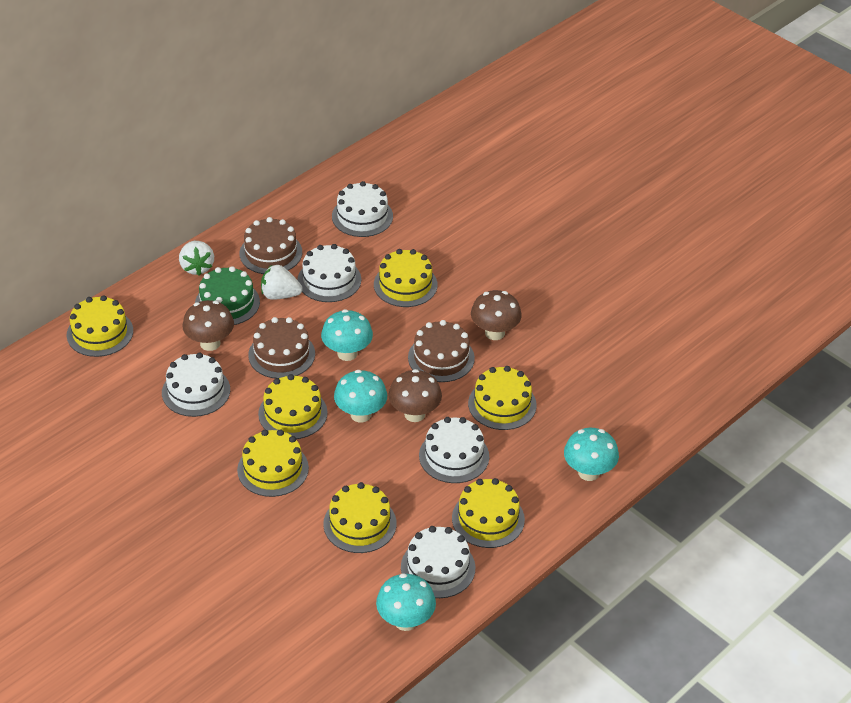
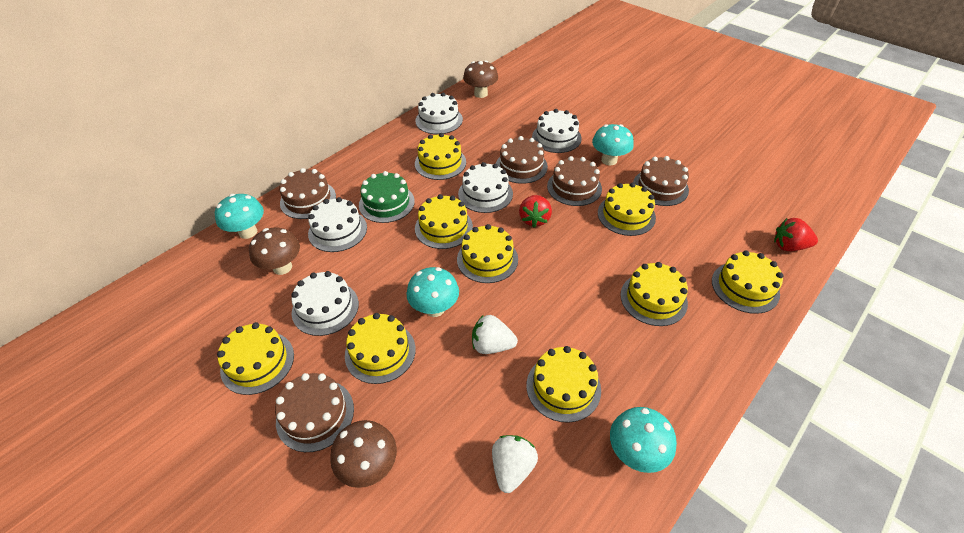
brown cake: 3 -> 5
red strawberry: 0 -> 2
yellow cake: 7 -> 9

